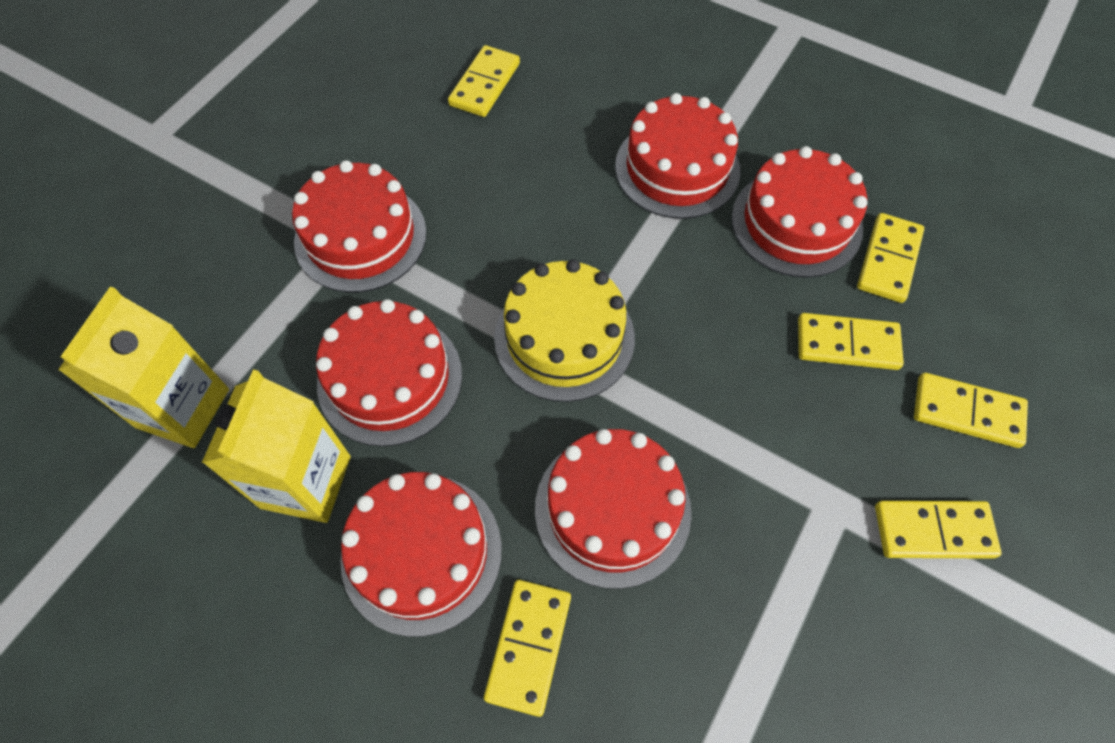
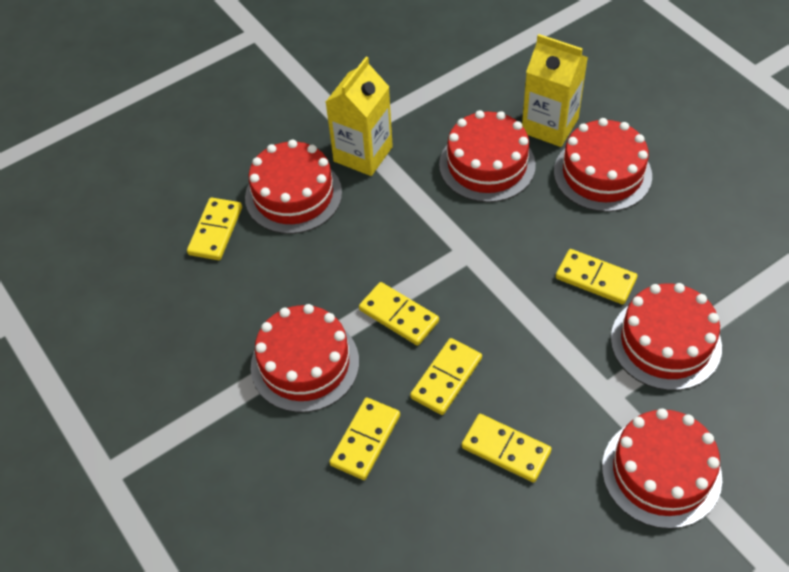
yellow cake: 1 -> 0

